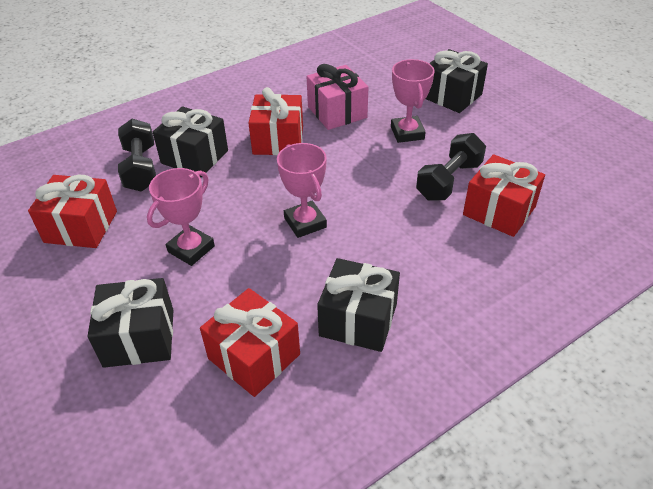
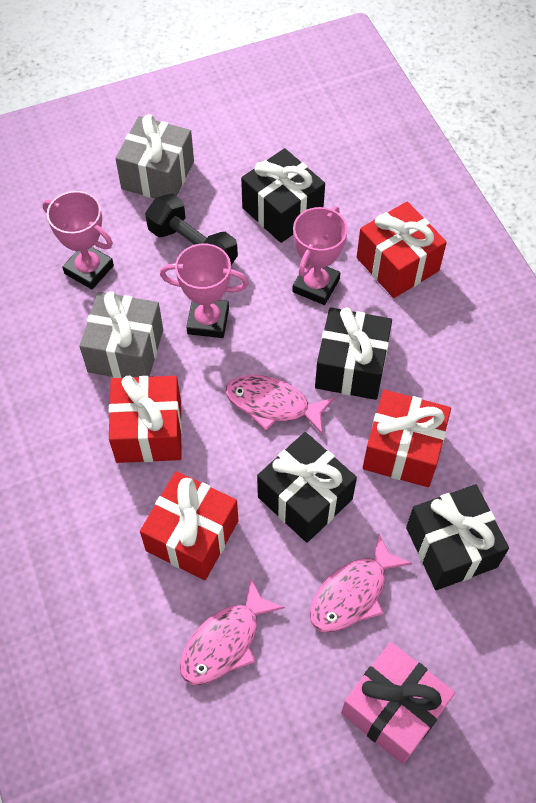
black dumbbell: 2 -> 1
grey gift: 0 -> 2
pink fish: 0 -> 3

